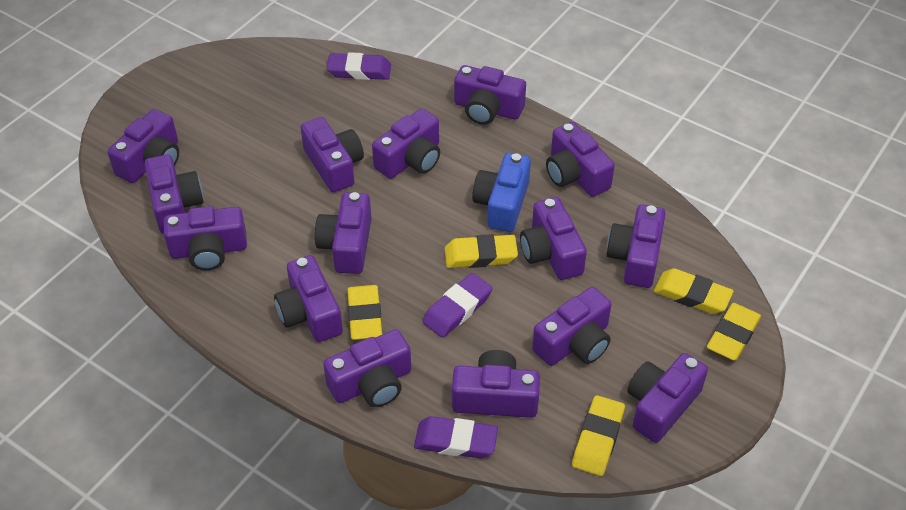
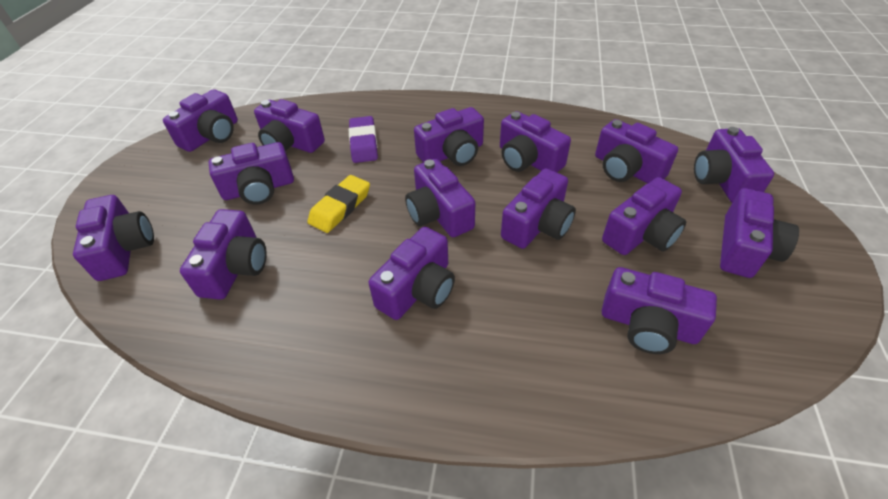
blue camera: 1 -> 0
purple eraser: 3 -> 1
yellow eraser: 5 -> 1

